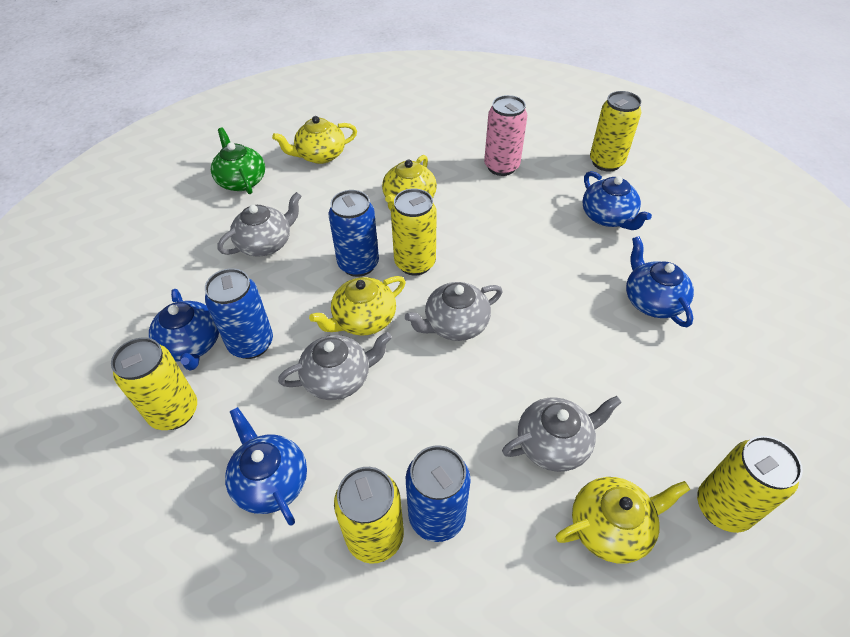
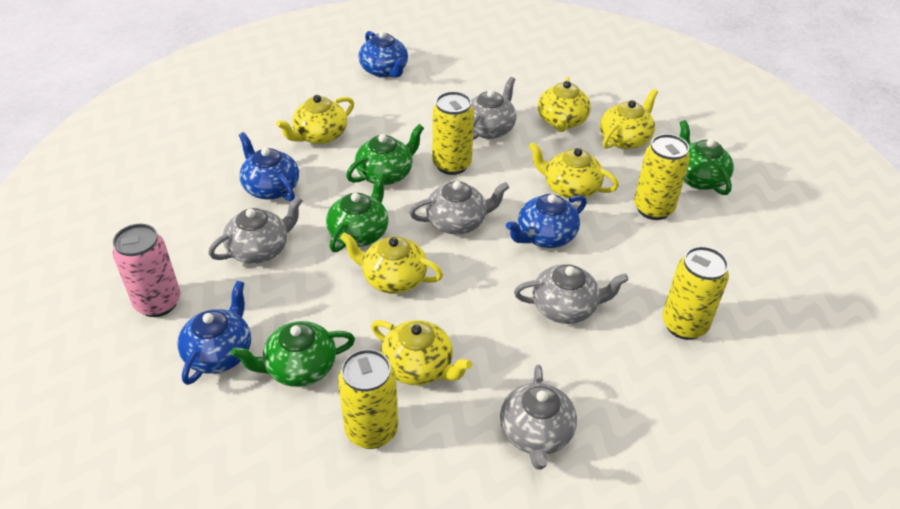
blue can: 3 -> 0
green teapot: 1 -> 4
grey teapot: 4 -> 5
yellow can: 5 -> 4
yellow teapot: 4 -> 6

